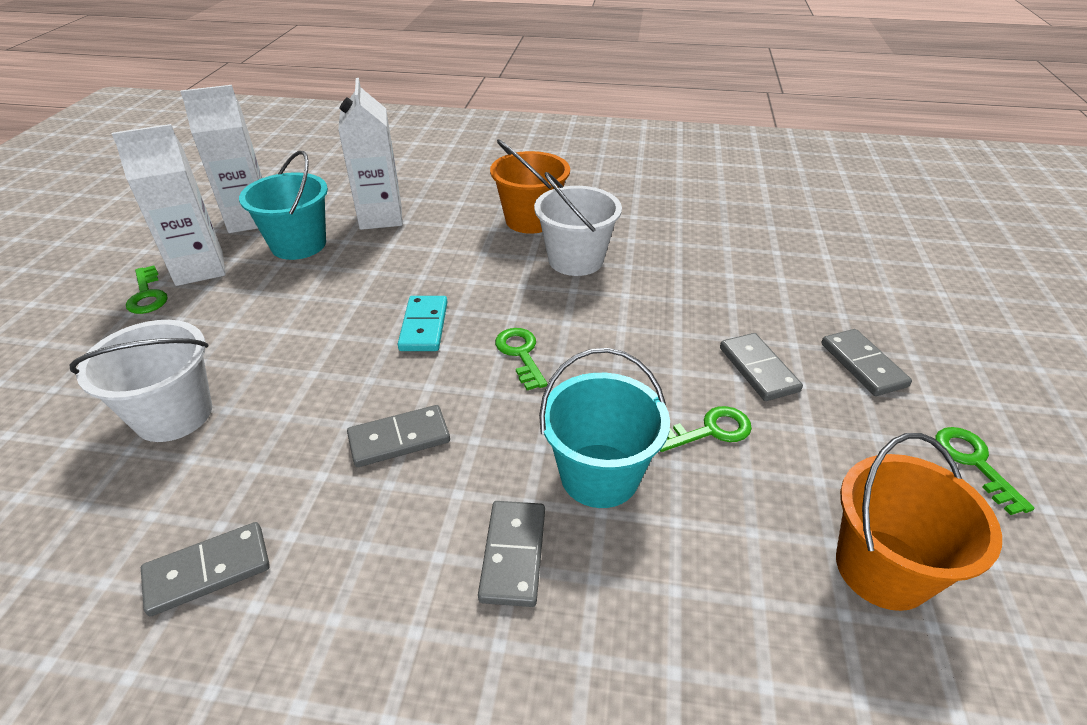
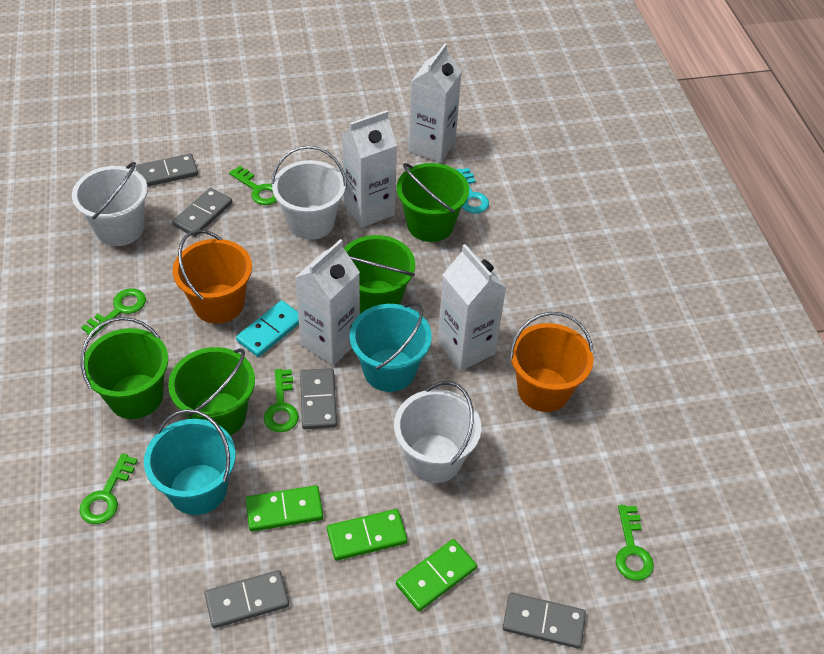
green bucket: 0 -> 4
green domino: 0 -> 3
green key: 4 -> 5
turquoise key: 0 -> 1
white bucket: 2 -> 3
white carton: 3 -> 4

